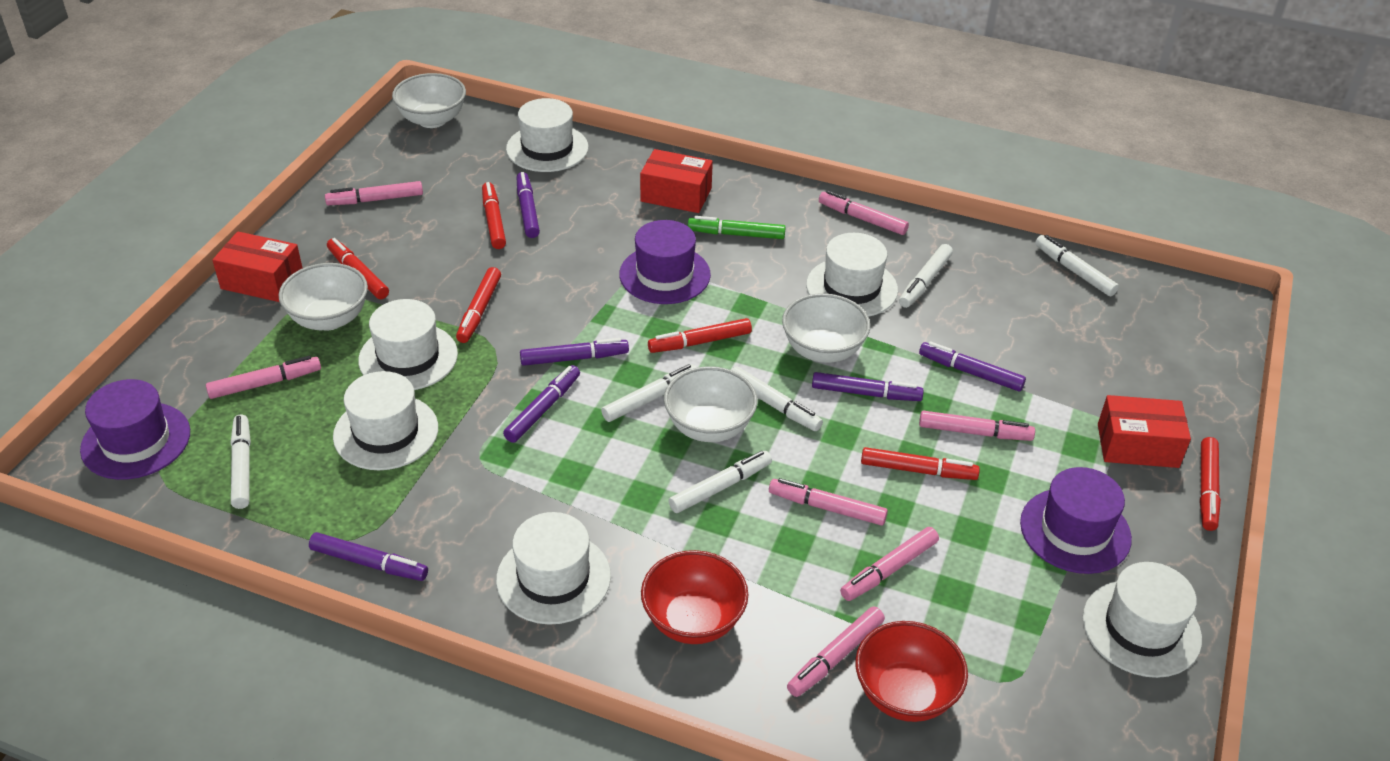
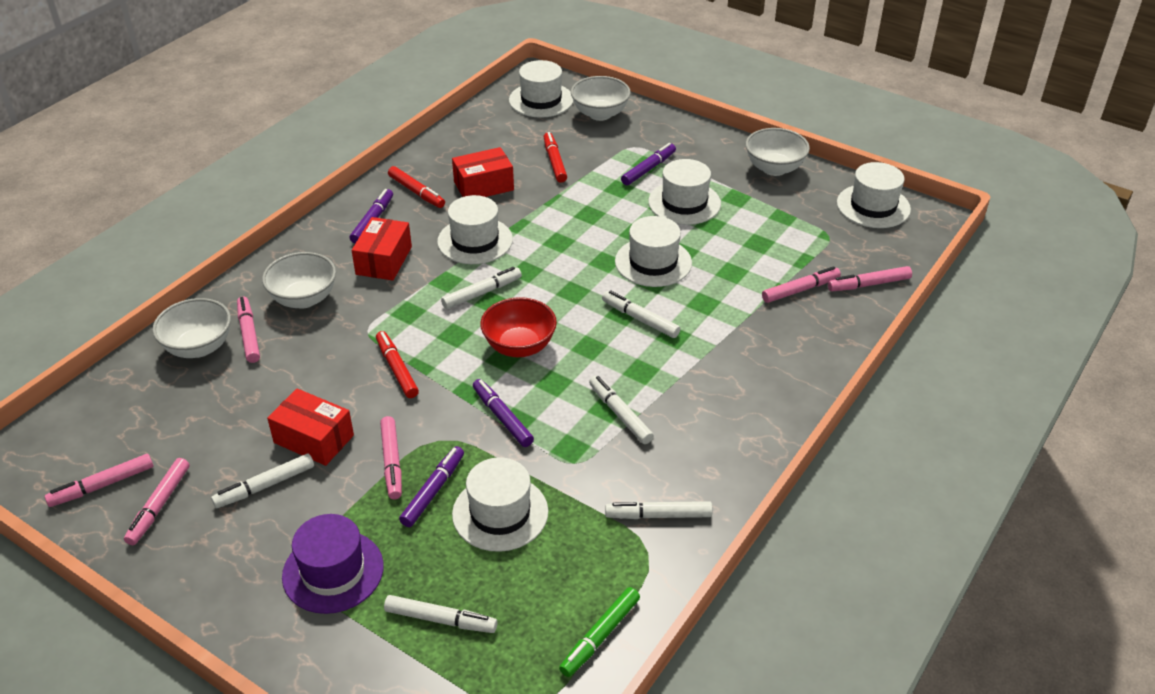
pink marker: 7 -> 6
purple hat: 3 -> 1
purple marker: 6 -> 4
red bowl: 2 -> 1
red marker: 6 -> 3

